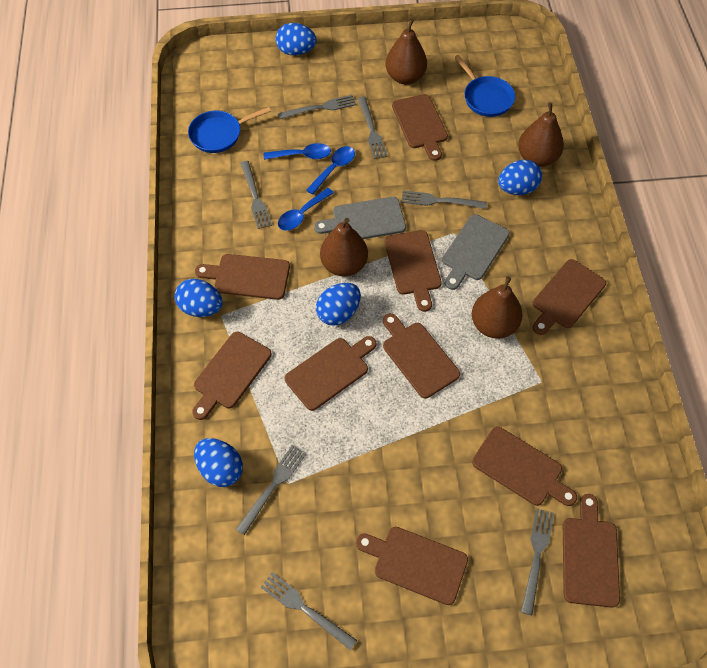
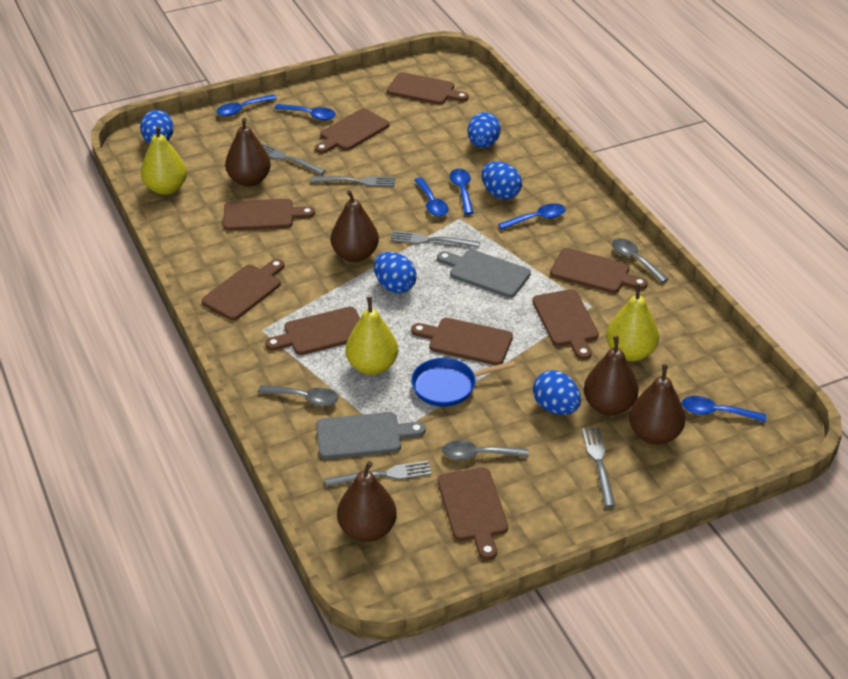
blue pan: 2 -> 1
blue spoon: 3 -> 6
brown cutting board: 10 -> 9
brown pear: 4 -> 5
grey fork: 7 -> 5
grey spoon: 0 -> 3
yellow pear: 0 -> 3

